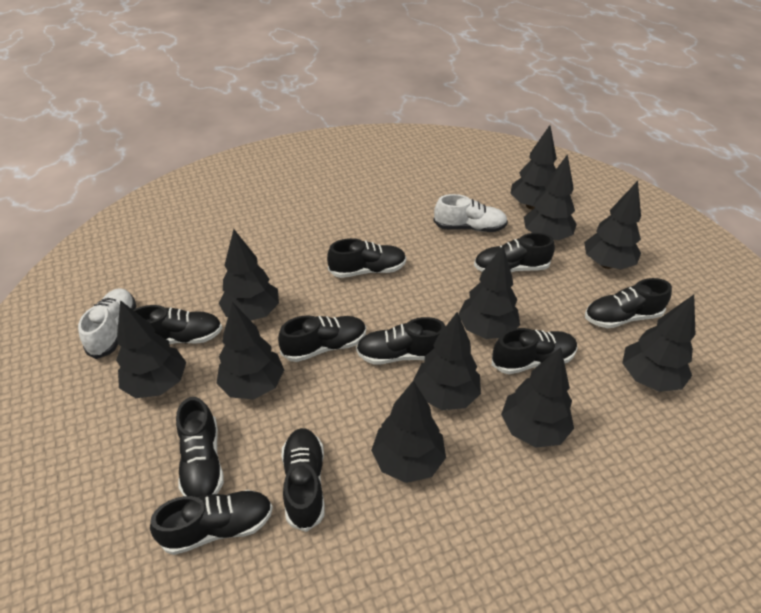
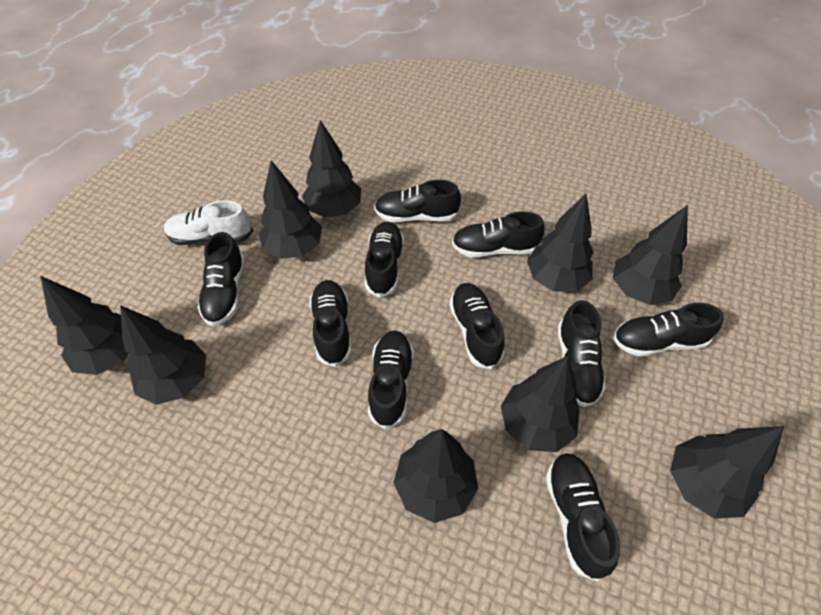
black tree: 11 -> 9
white shoe: 2 -> 1

